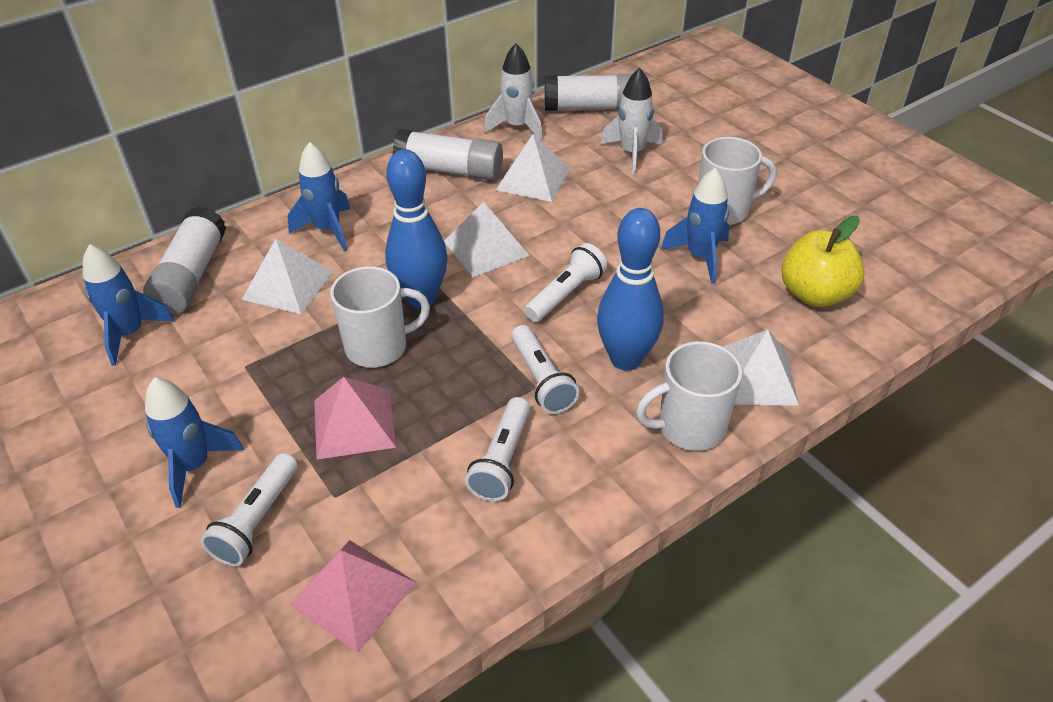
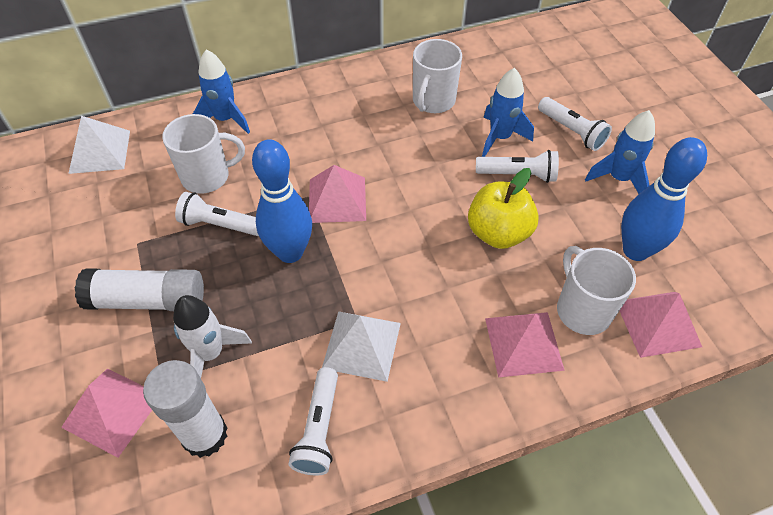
blue rocket: 4 -> 3
pink pyramid: 2 -> 4
white glue stick: 3 -> 2
white pyramid: 4 -> 2
white rocket: 2 -> 1

